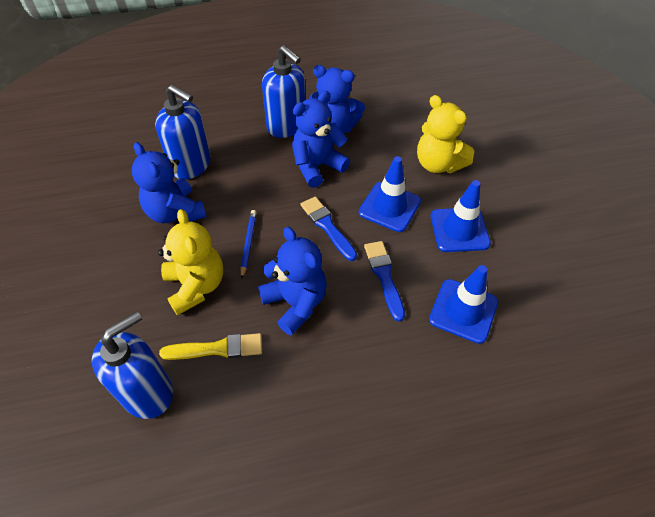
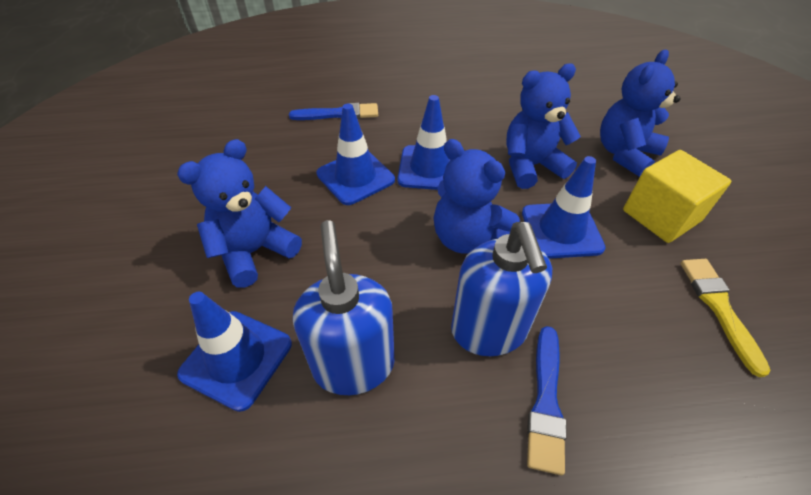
blue pencil: 1 -> 0
blue soap dispenser: 3 -> 2
blue traffic cone: 3 -> 4
yellow cube: 0 -> 1
yellow teddy bear: 2 -> 0

